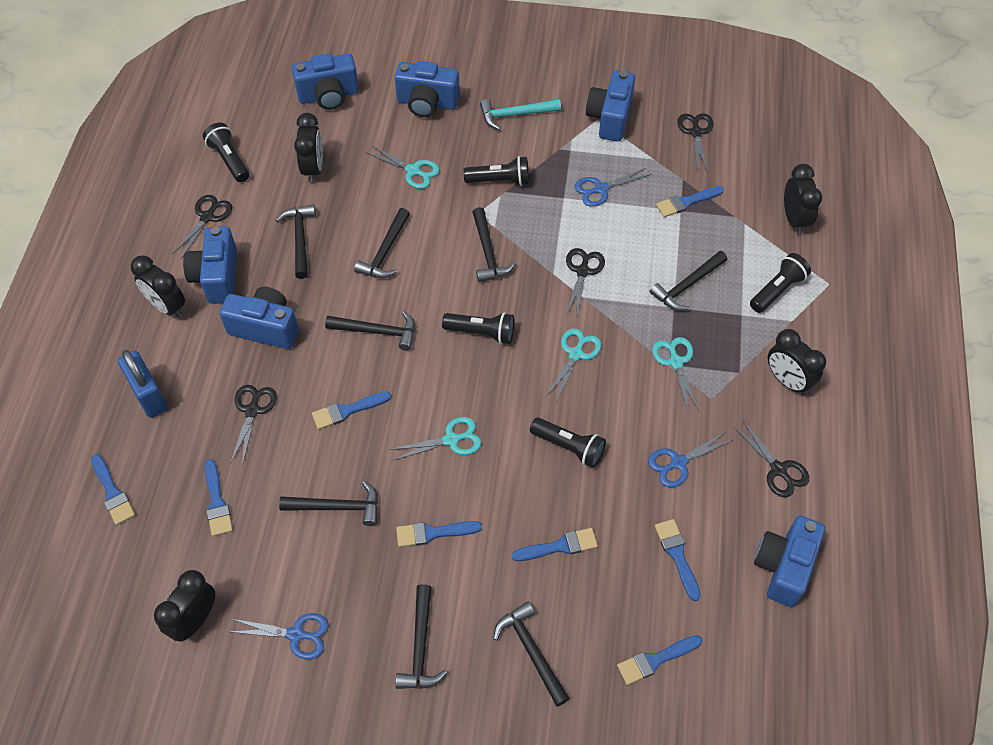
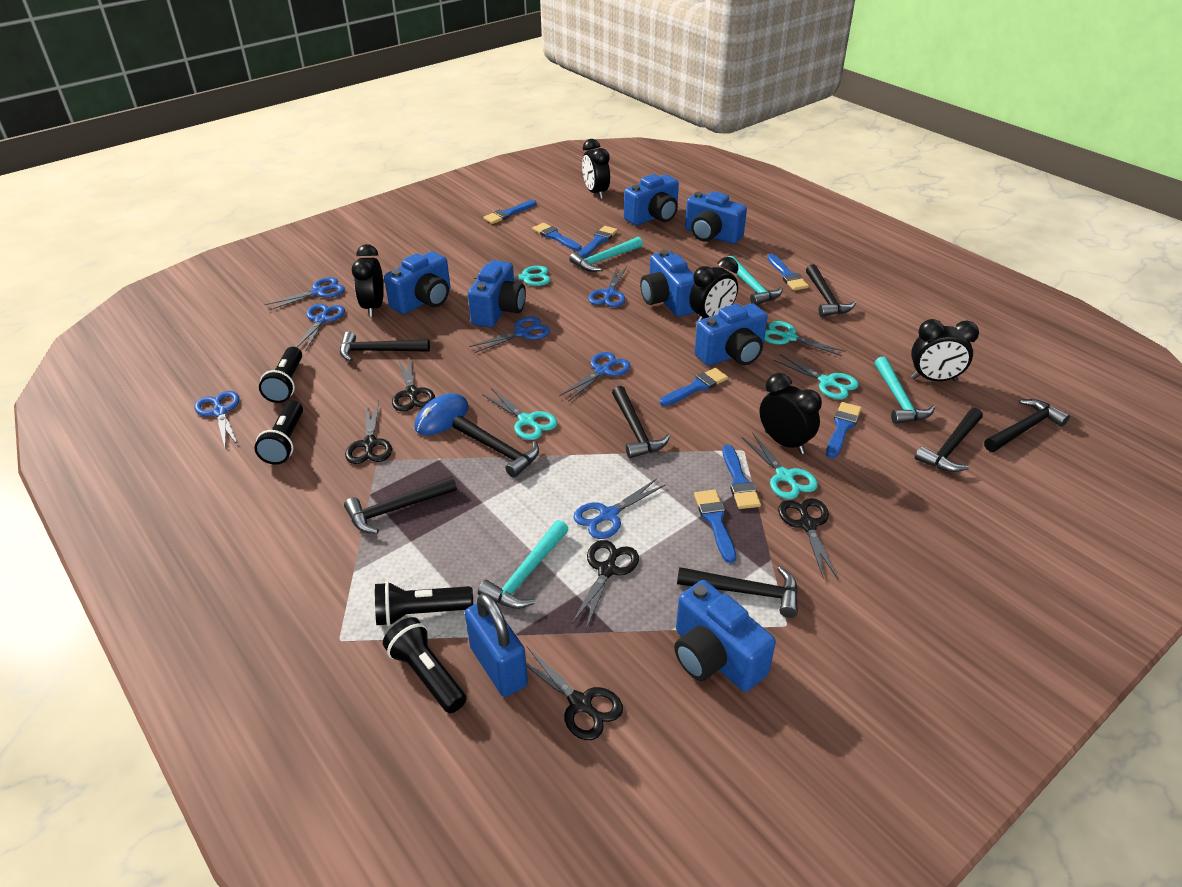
black flashlight: 5 -> 4
blue camera: 6 -> 7
blue mouse: 0 -> 1
blue scissors: 3 -> 7
turquoise hammer: 1 -> 4
turquoise scissors: 4 -> 5

